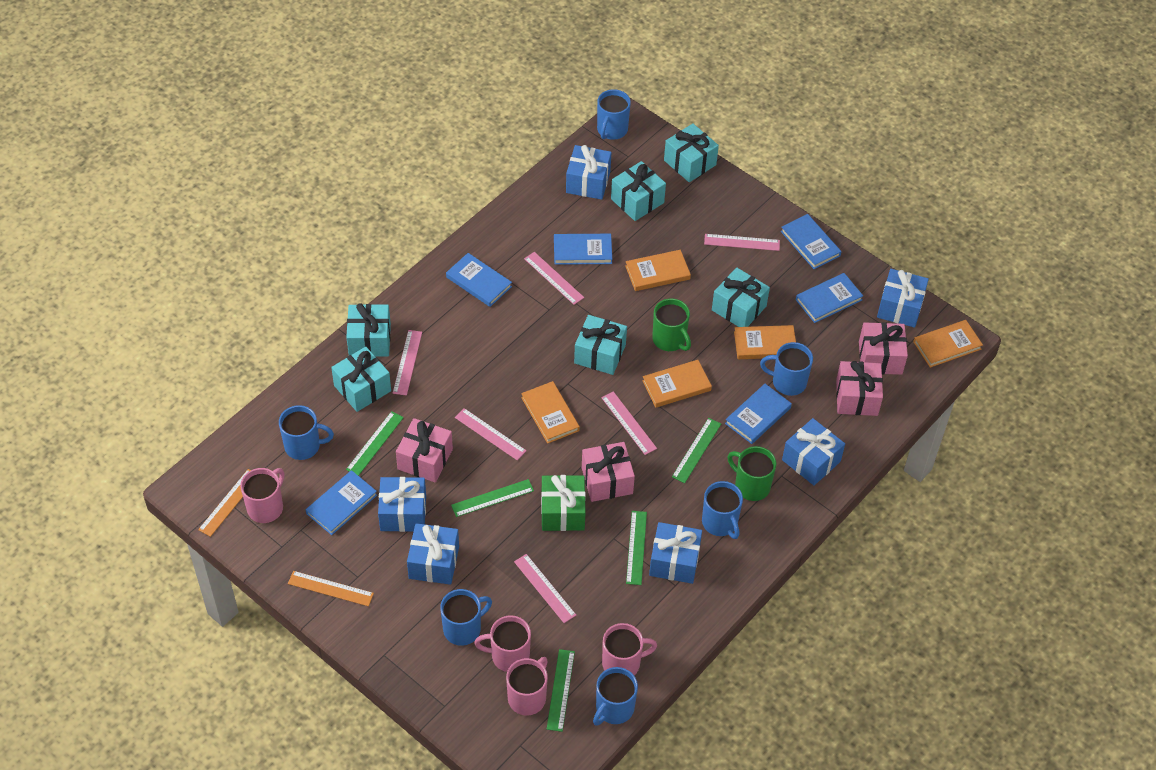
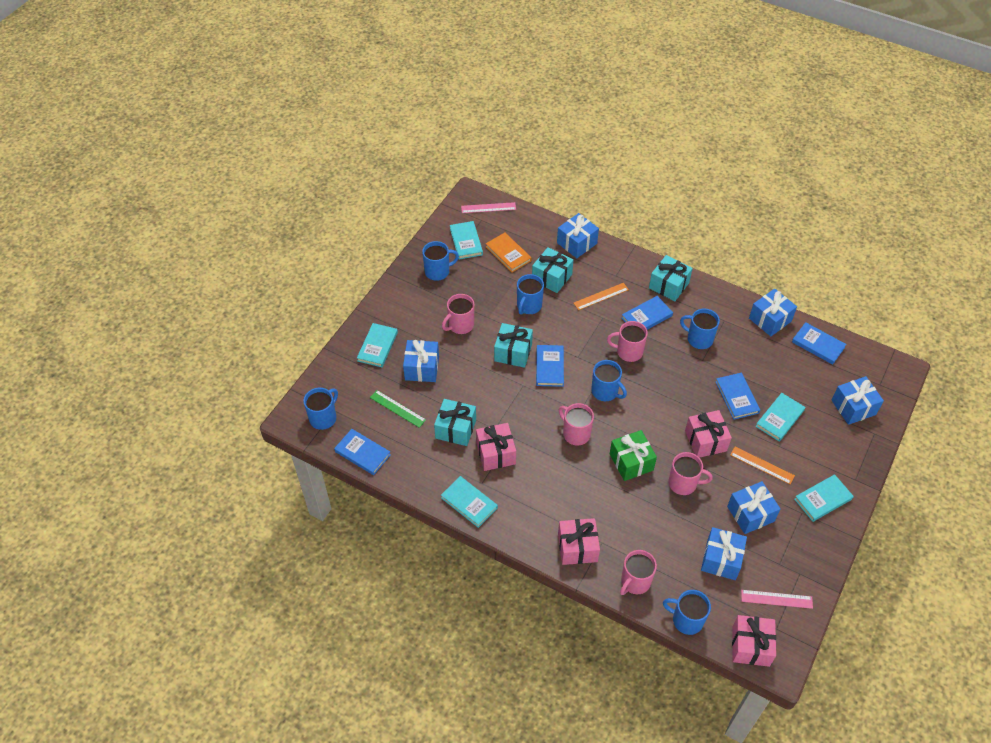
blue book: 6 -> 5
green mug: 2 -> 0
green ruler: 5 -> 1
orange book: 5 -> 1
pink mug: 4 -> 5
pink ruler: 6 -> 2
turquoise book: 0 -> 5
turquoise gift: 6 -> 4

